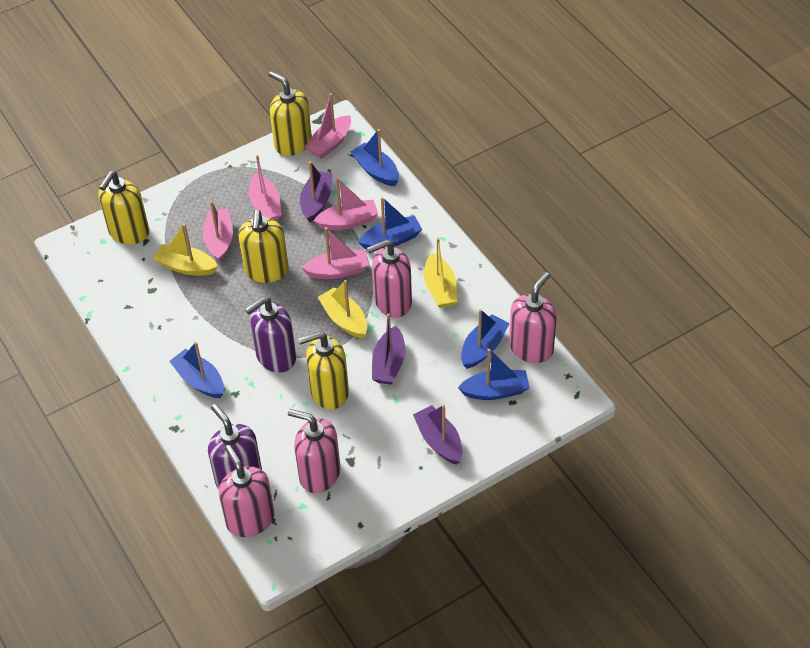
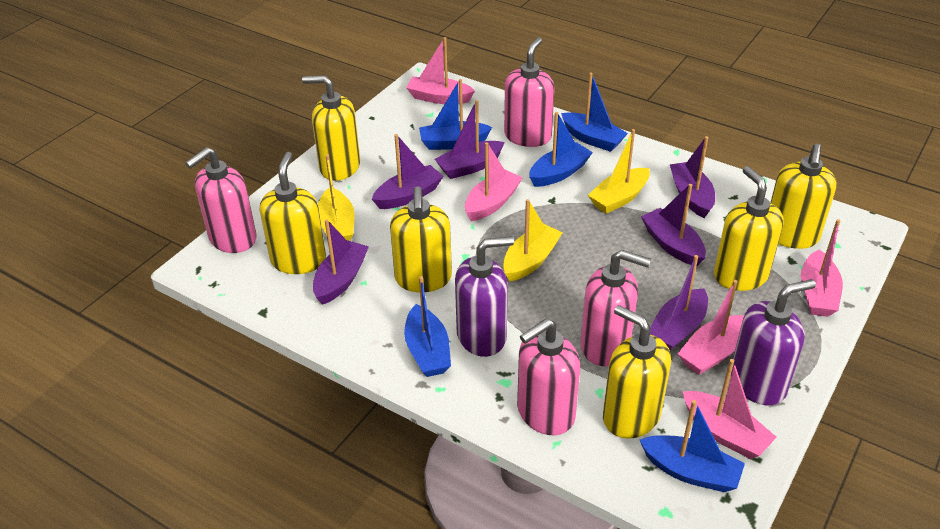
purple boat: 3 -> 6
yellow soap dispenser: 4 -> 6

